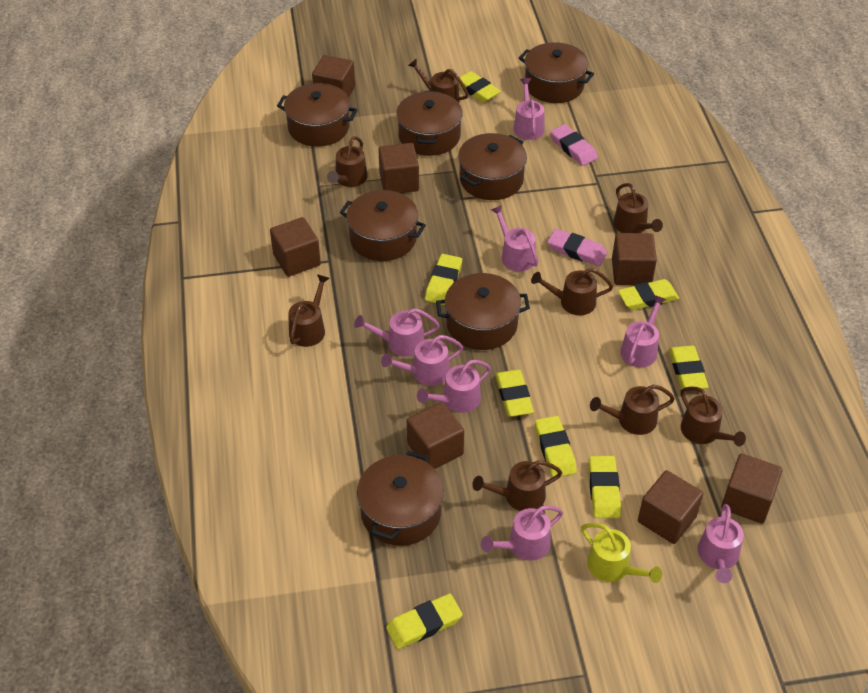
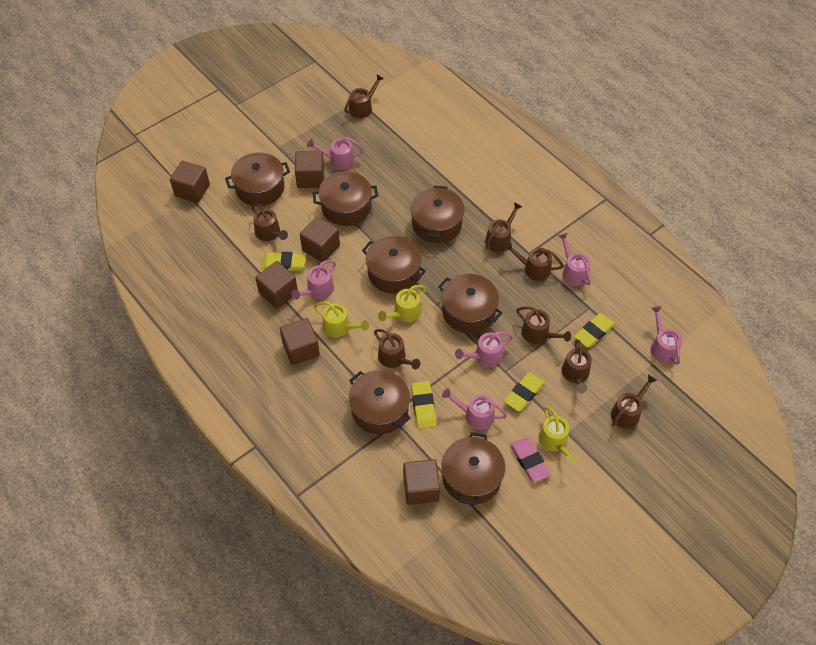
brown cube: 7 -> 6
pink eraser: 2 -> 1
pink watering can: 8 -> 6
yellow eraser: 8 -> 4
yellow watering can: 1 -> 3

